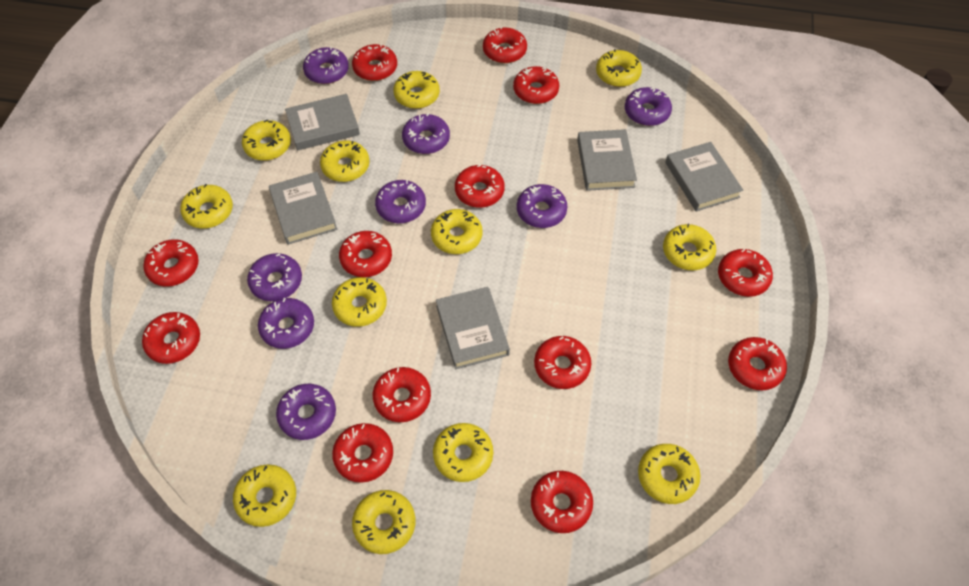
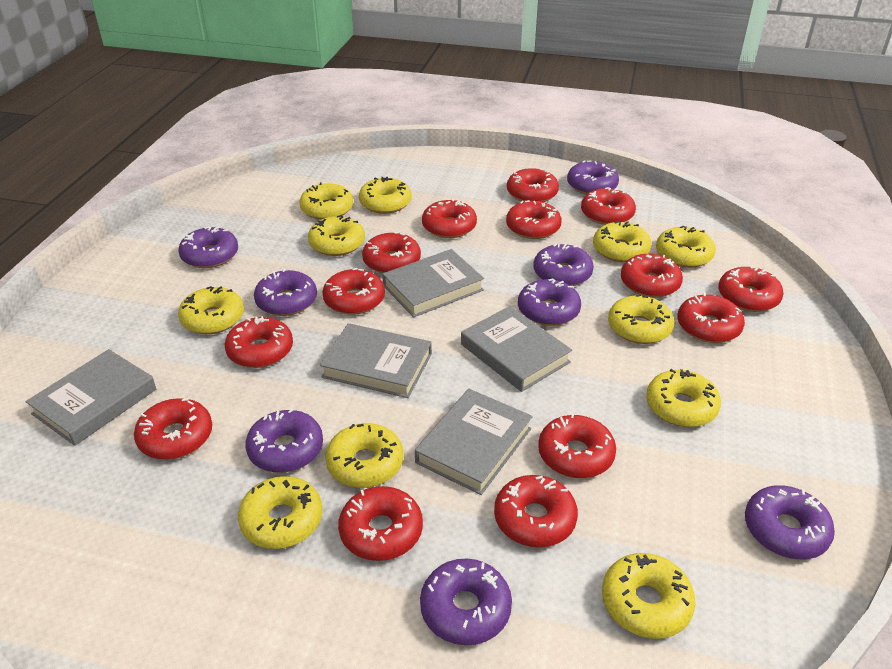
red donut: 13 -> 14
yellow donut: 12 -> 11

